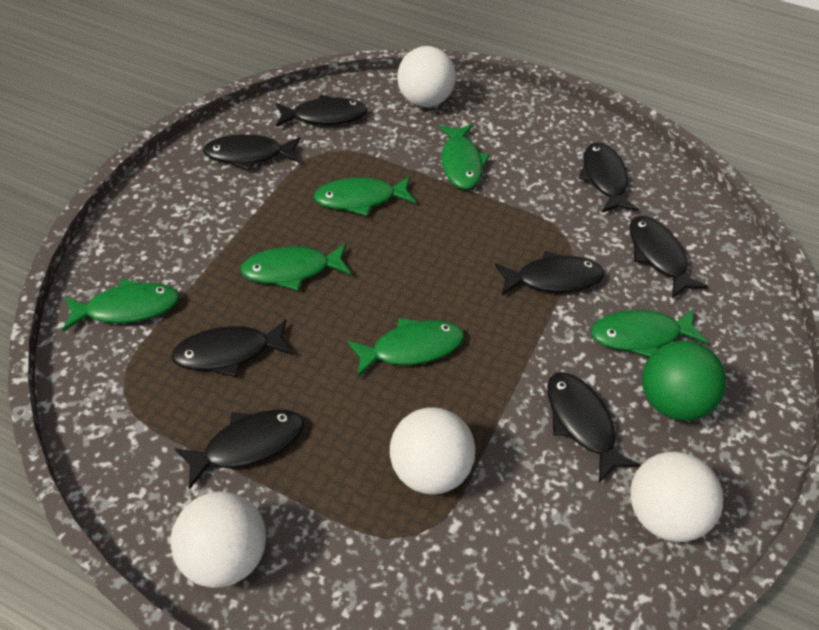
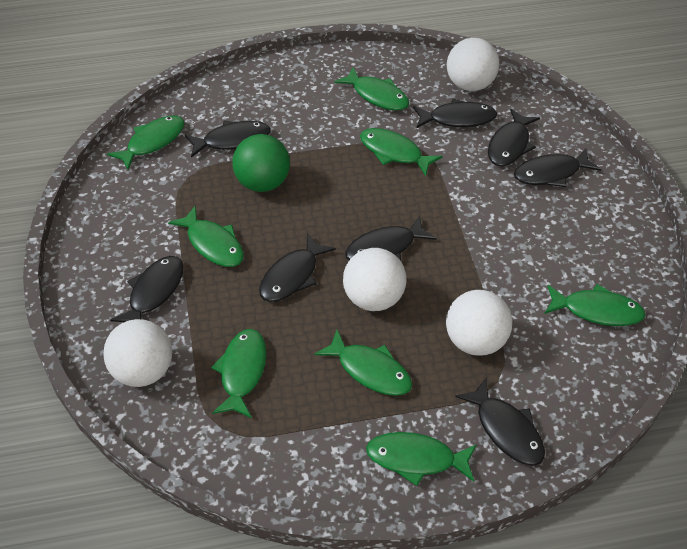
green fish: 6 -> 8

